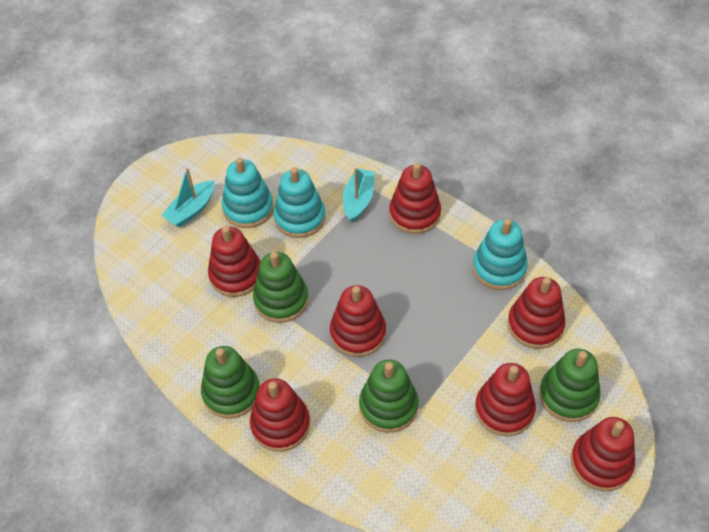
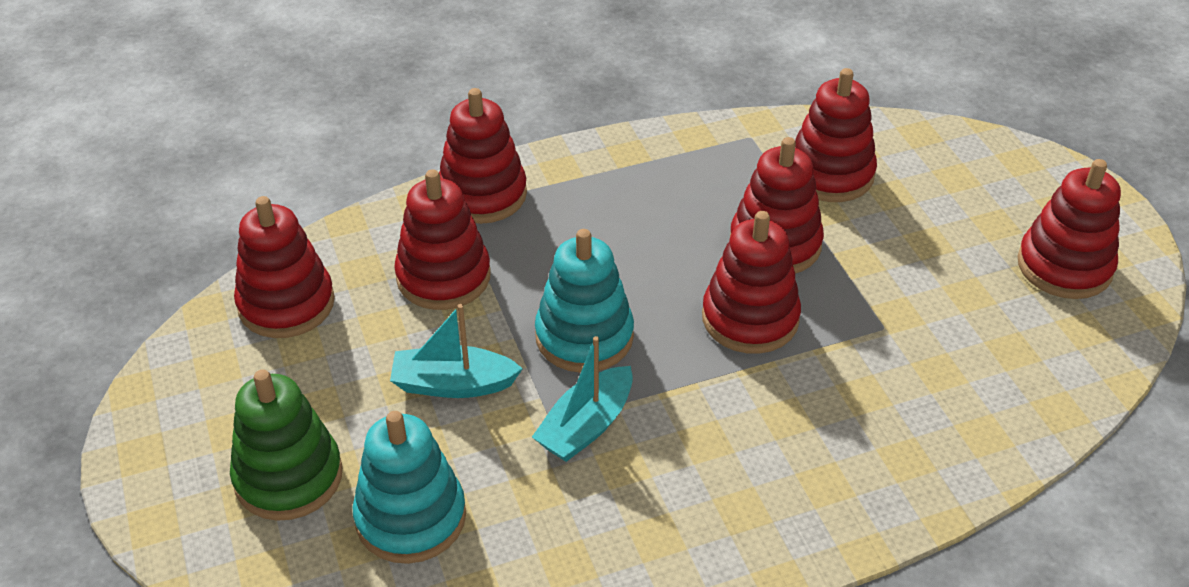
green stacking toy: 4 -> 1
turquoise stacking toy: 3 -> 2

